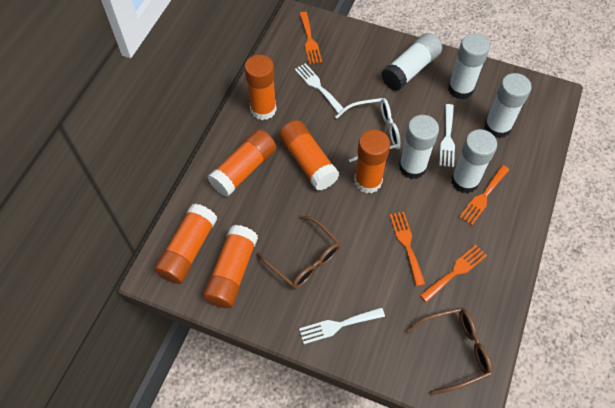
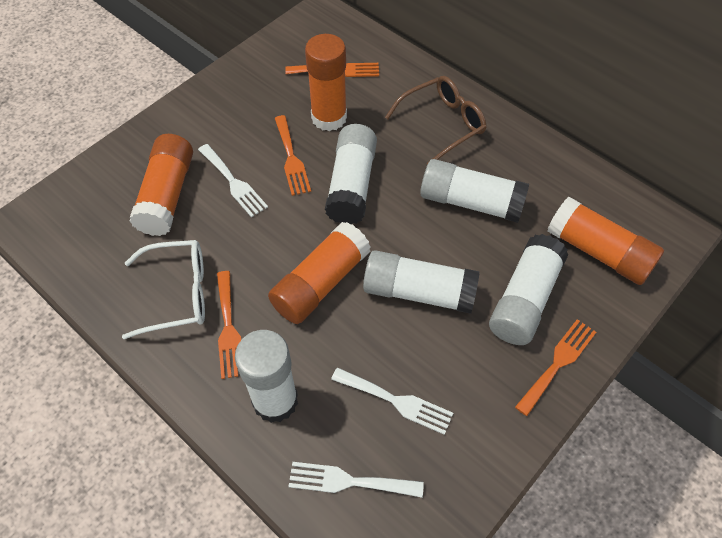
brown glasses: 2 -> 1
orange glue stick: 6 -> 4

